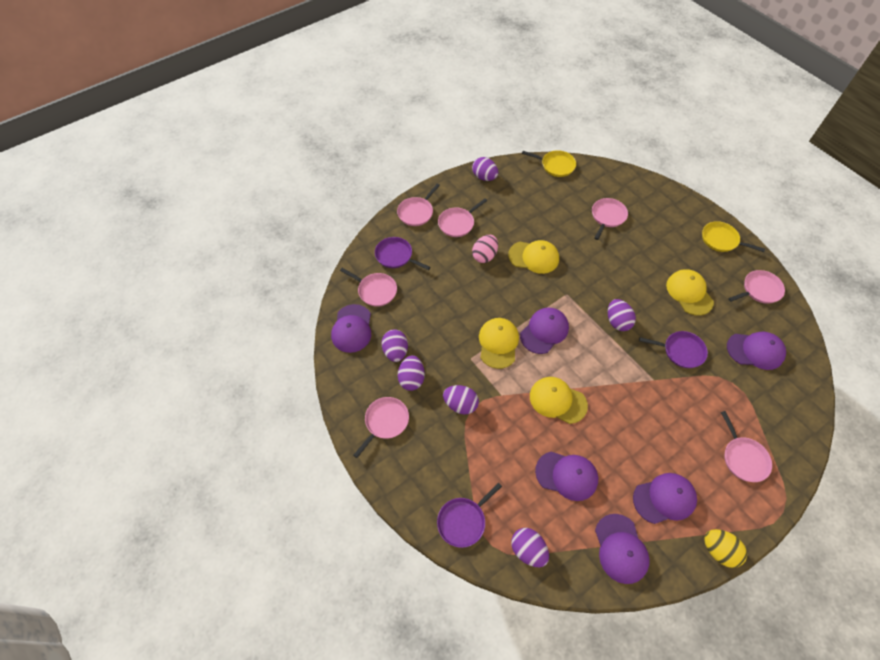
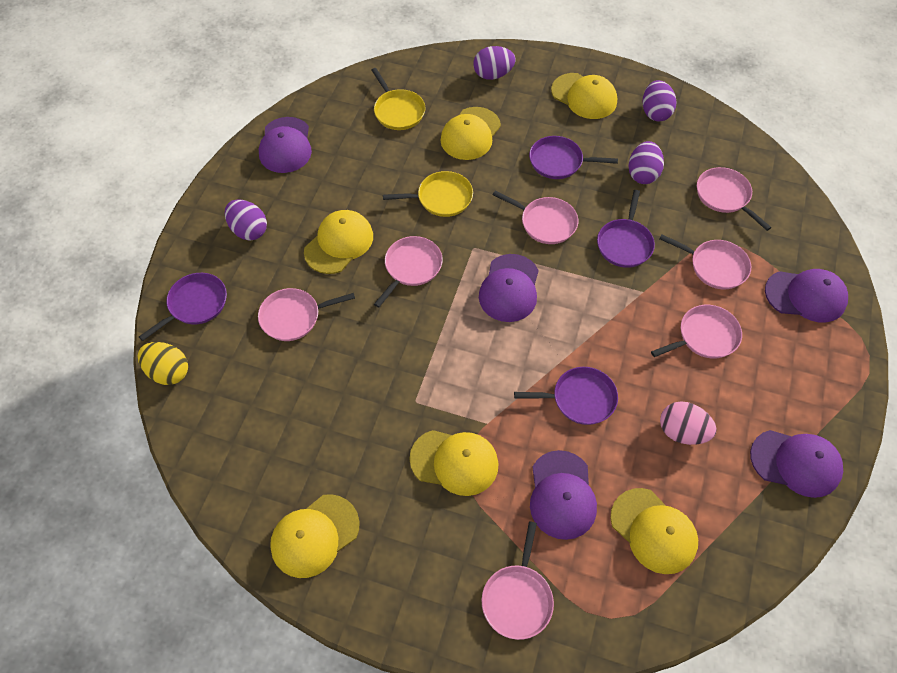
purple cap: 6 -> 5
purple egg: 6 -> 4
purple pan: 3 -> 4
yellow cap: 4 -> 6

